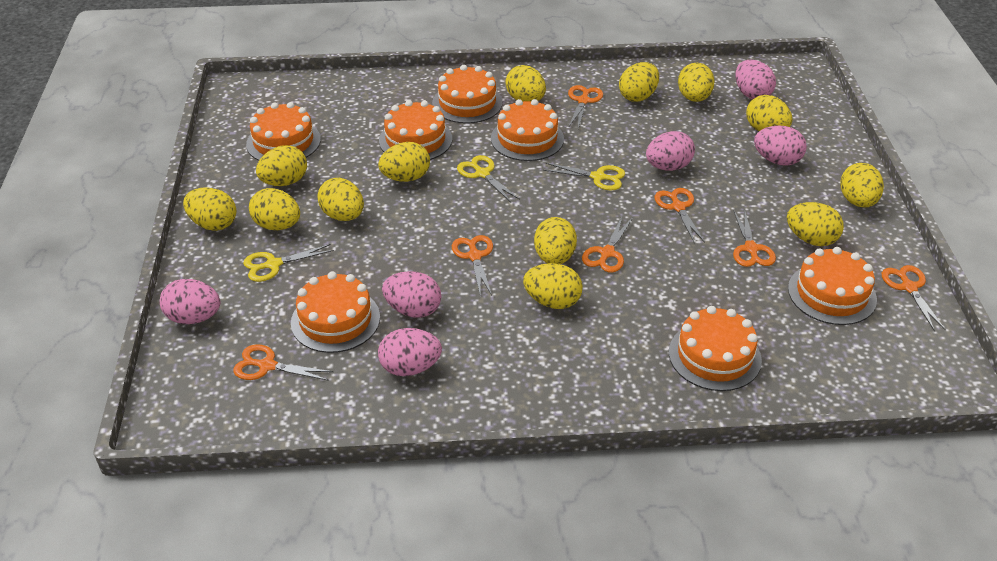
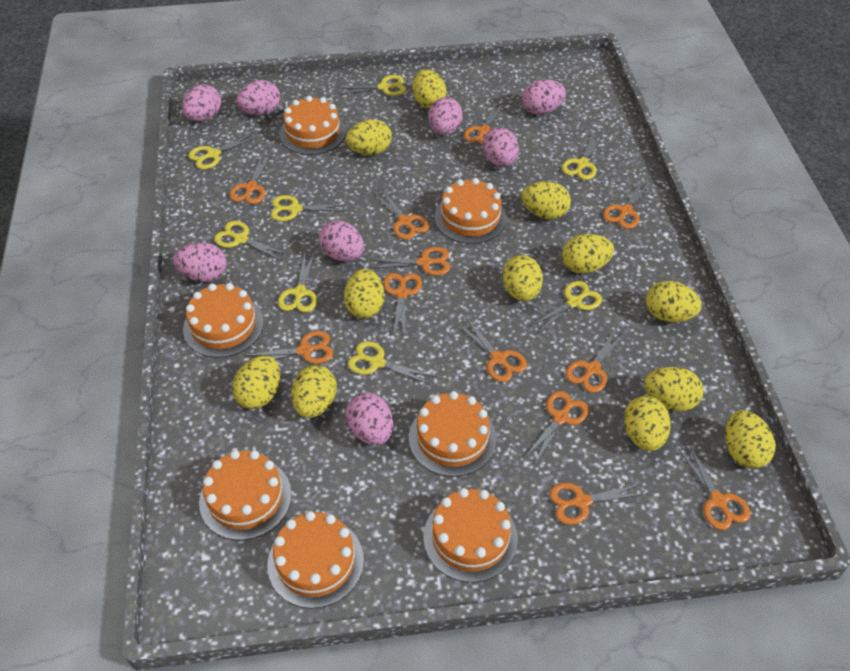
orange scissors: 7 -> 12
pink egg: 6 -> 8
yellow egg: 13 -> 12
yellow scissors: 3 -> 8

